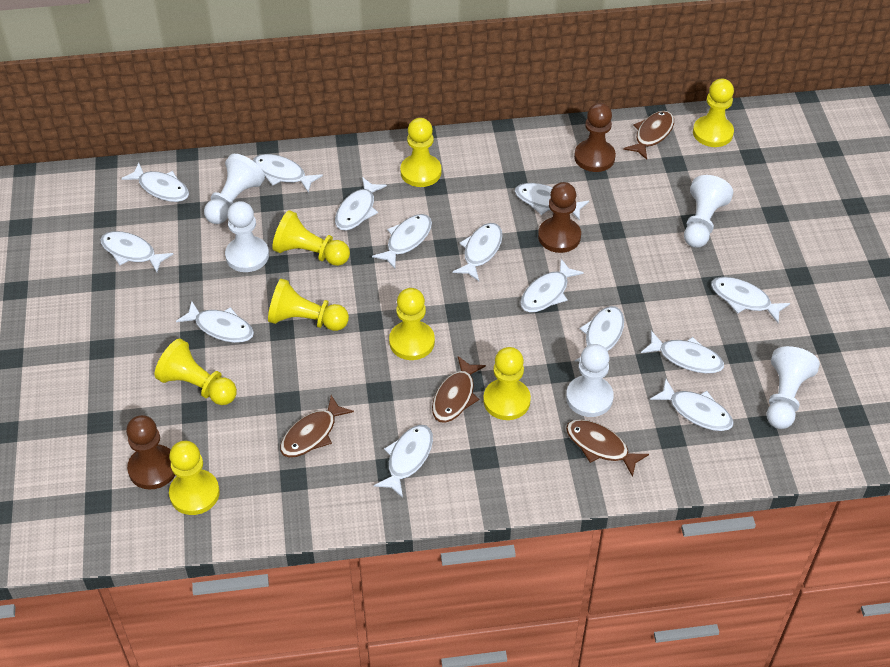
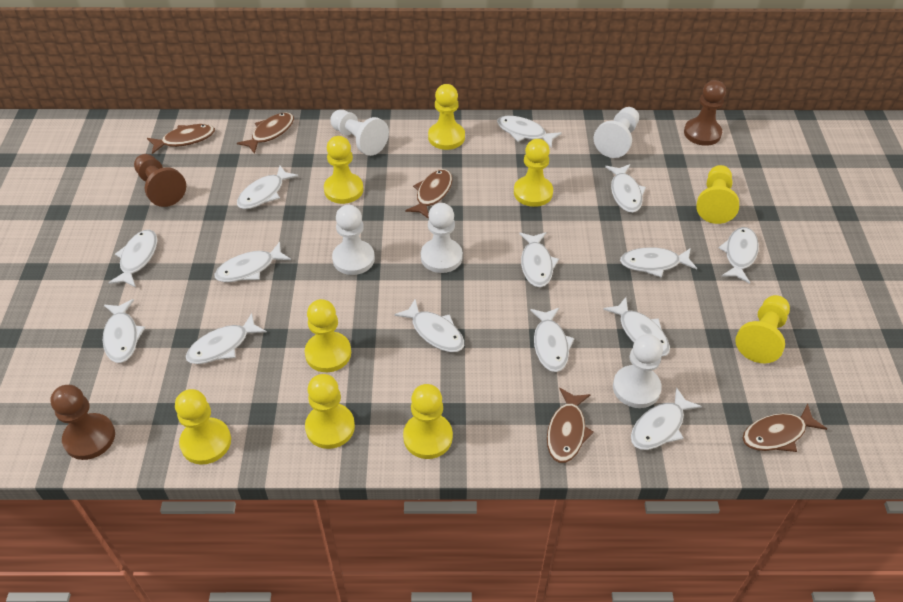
brown fish: 4 -> 5
yellow pawn: 8 -> 9

